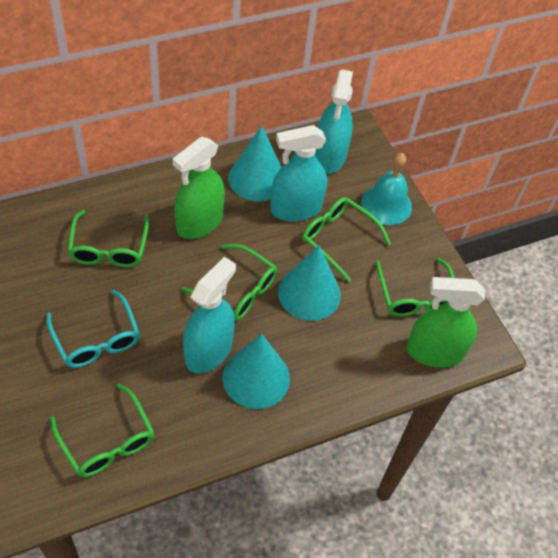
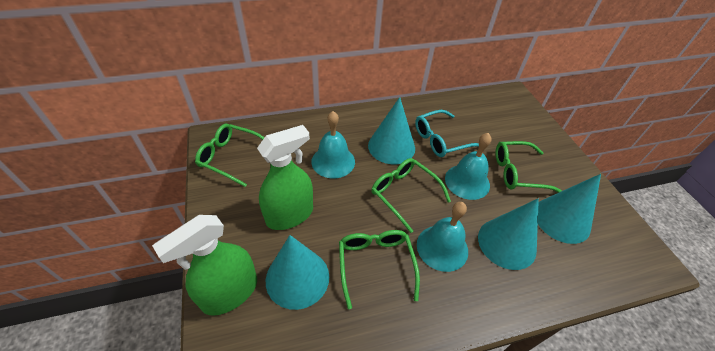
green glasses: 5 -> 4
turquoise bell: 1 -> 3
turquoise cone: 3 -> 4
turquoise spray bottle: 3 -> 0

